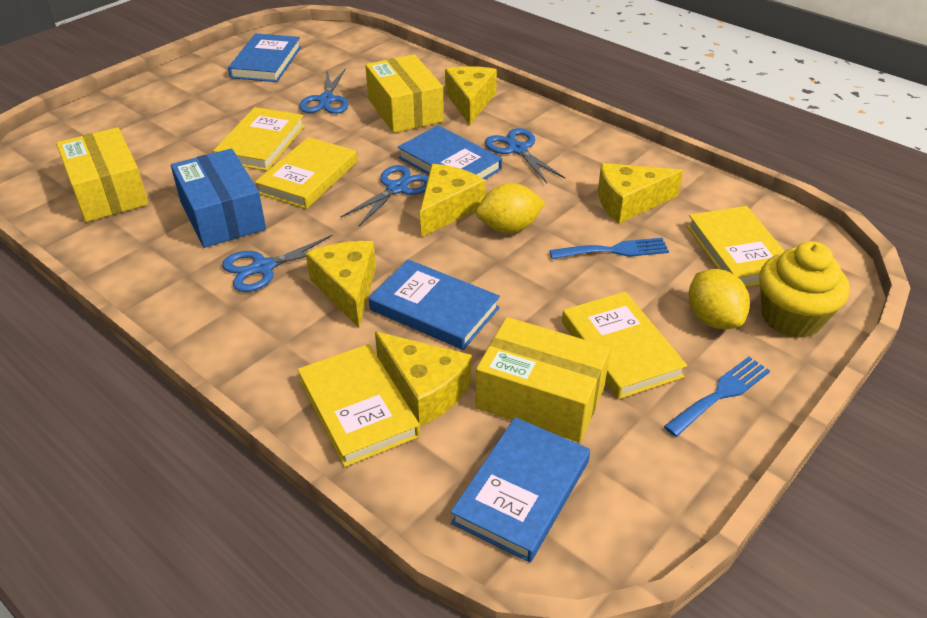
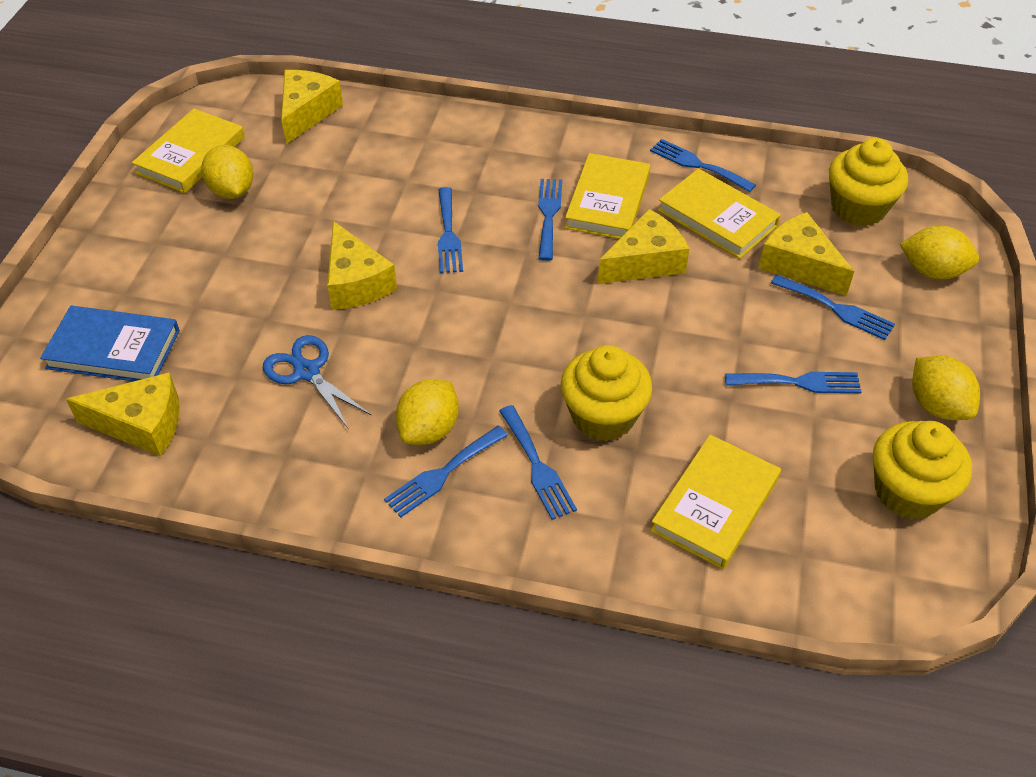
blue book: 4 -> 1
blue box: 1 -> 0
blue fork: 2 -> 7
blue scissors: 4 -> 1
yellow book: 5 -> 4
yellow box: 3 -> 0
yellow cupcake: 1 -> 3
yellow lemon: 2 -> 4

